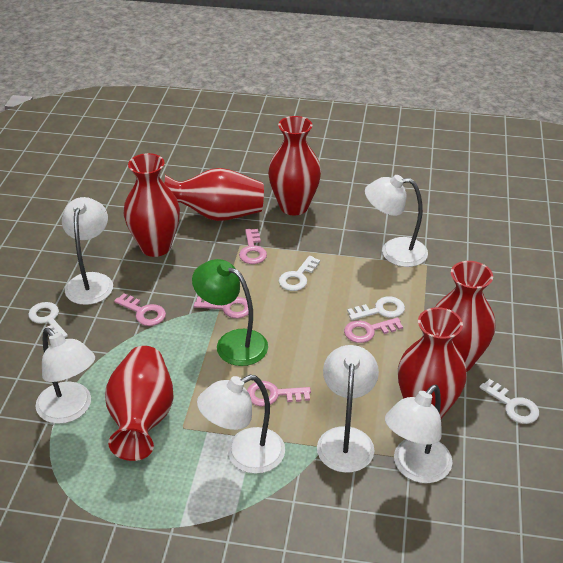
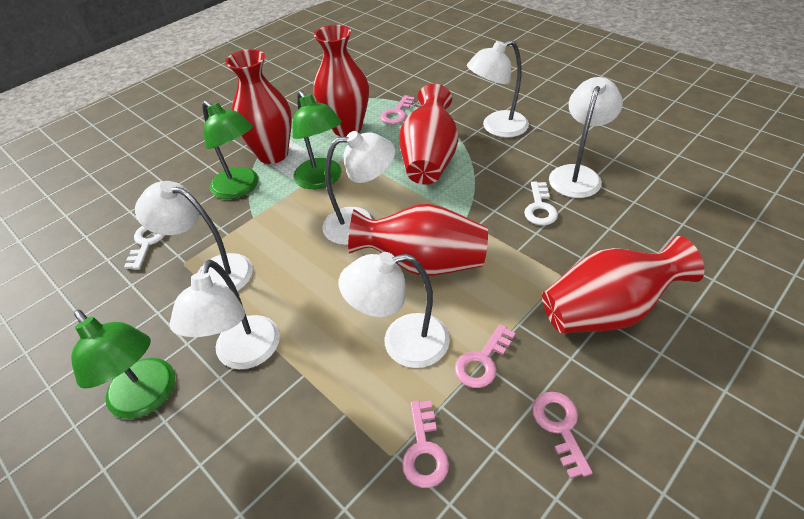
green lamp: 1 -> 3
pink key: 5 -> 4
red vase: 6 -> 5
white key: 4 -> 2

